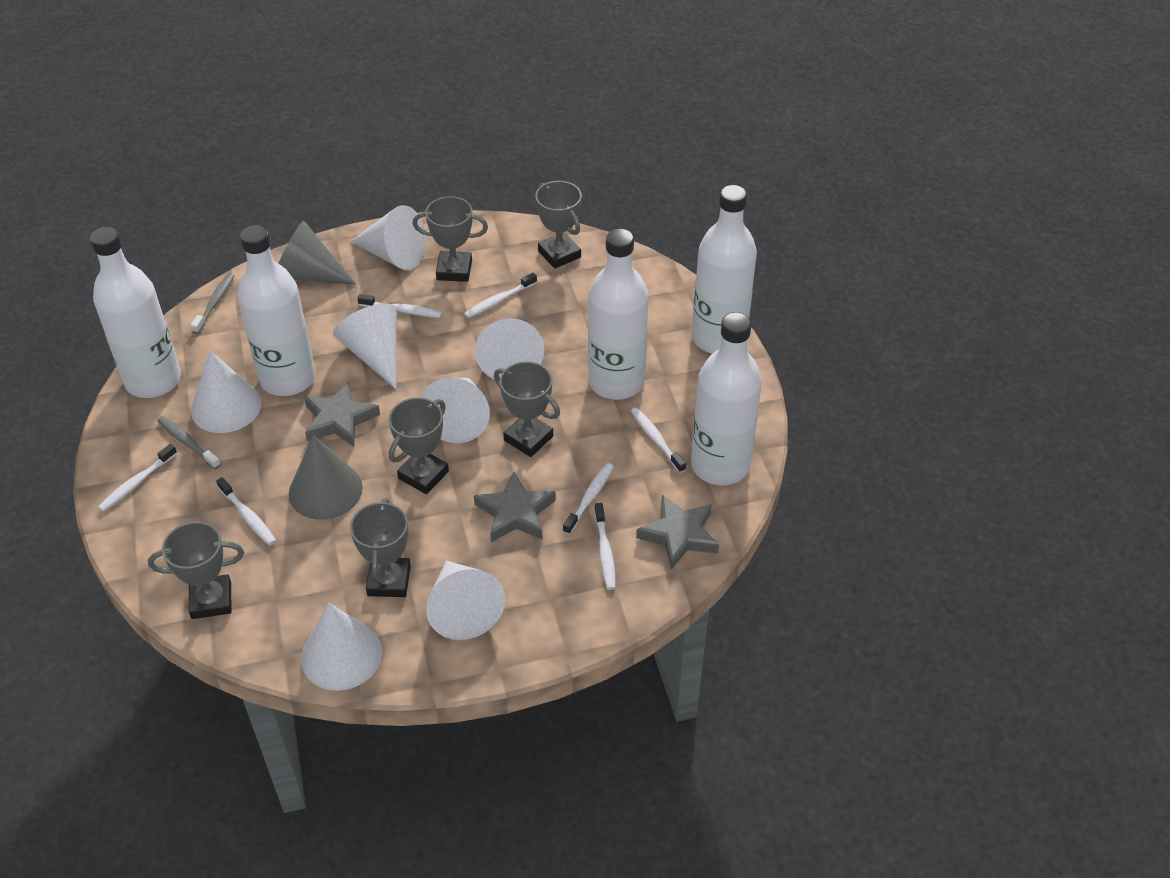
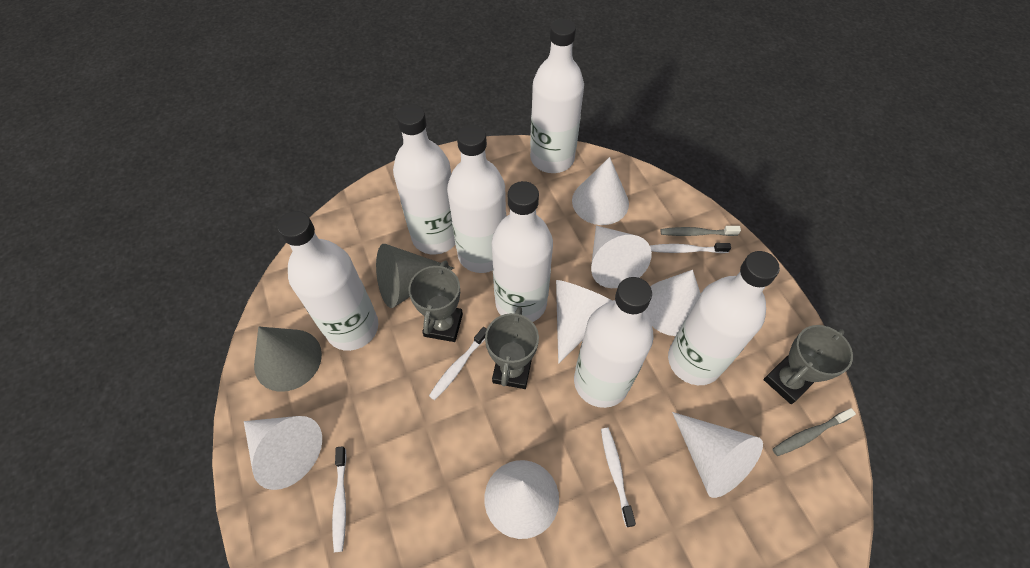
grey star: 3 -> 0
grey trophy: 6 -> 3
white bottle: 5 -> 7
white toothbrush: 7 -> 4

